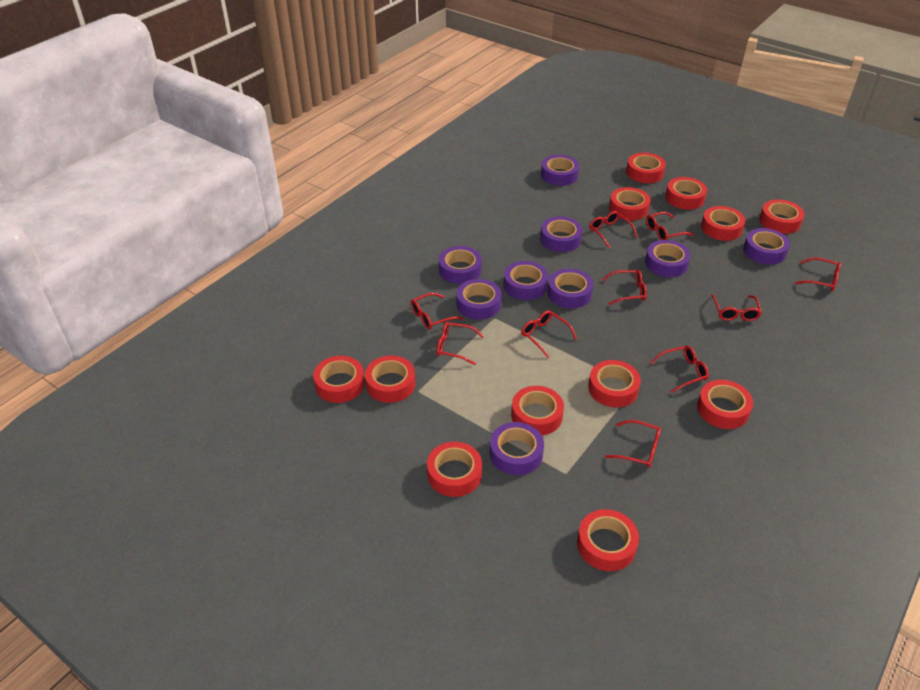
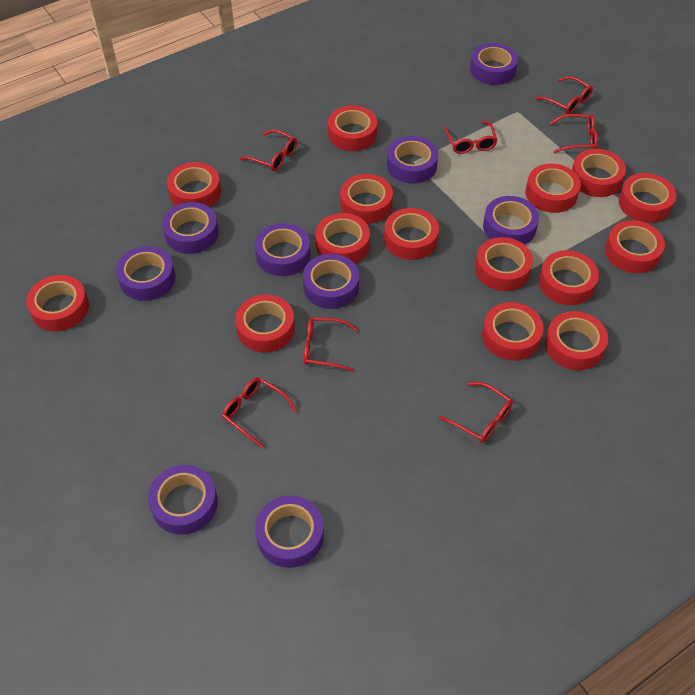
red glasses: 10 -> 7
red tape: 12 -> 15

